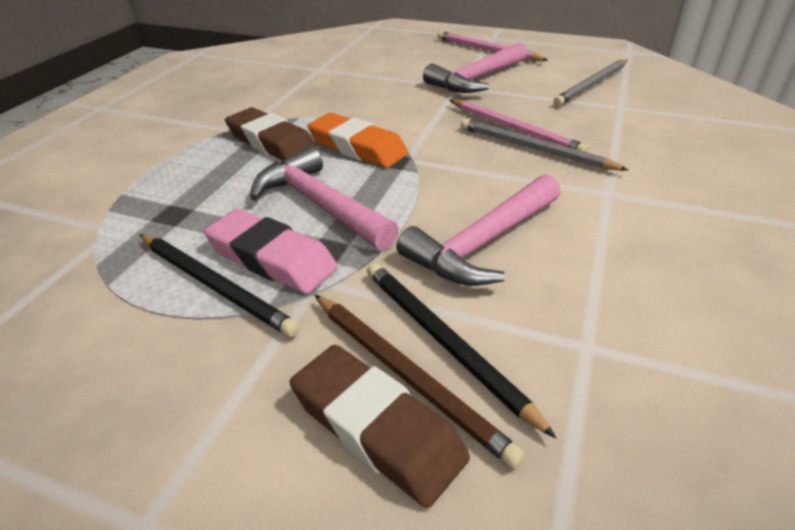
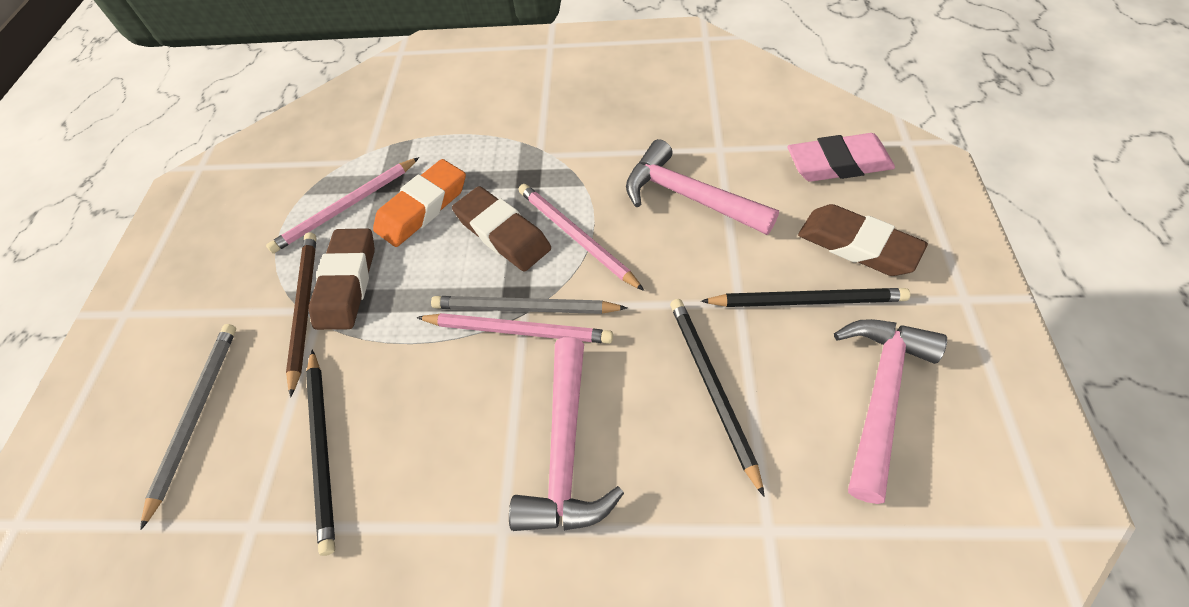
black pencil: 2 -> 3
brown eraser: 2 -> 3
pink pencil: 2 -> 3

